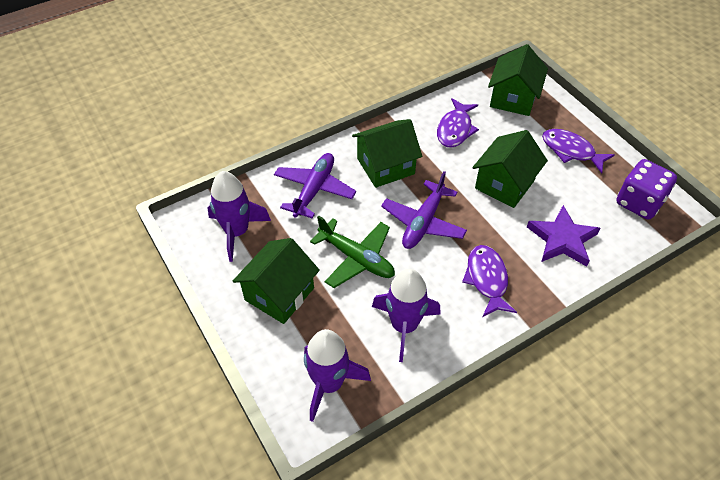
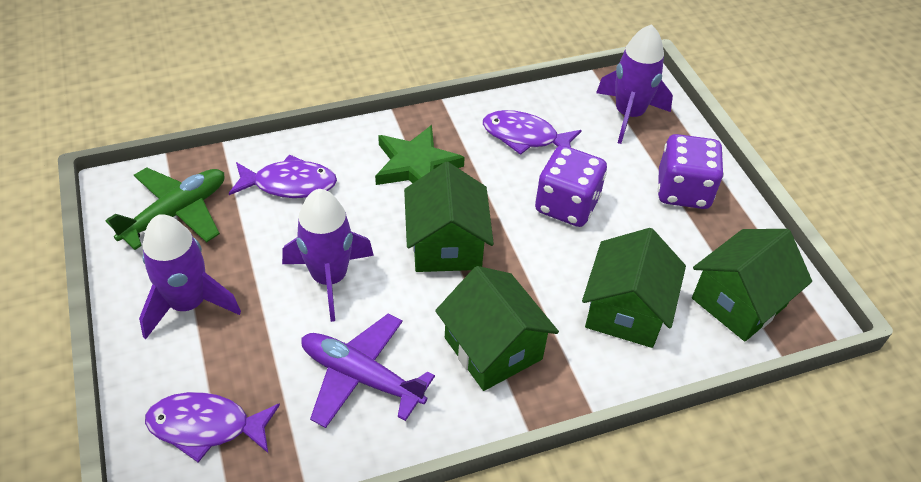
green star: 0 -> 1
purple dice: 1 -> 2
purple plane: 2 -> 1
purple star: 1 -> 0

